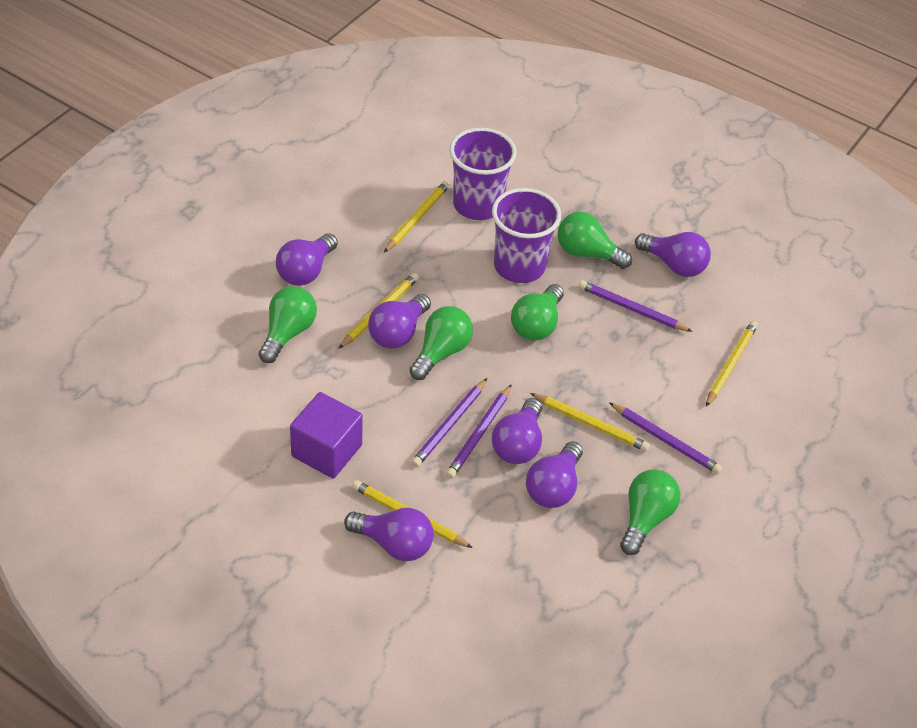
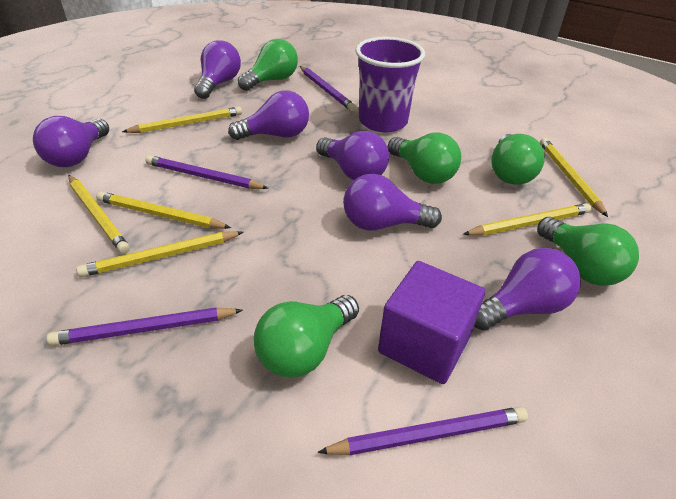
purple cup: 2 -> 1
yellow pencil: 5 -> 6

